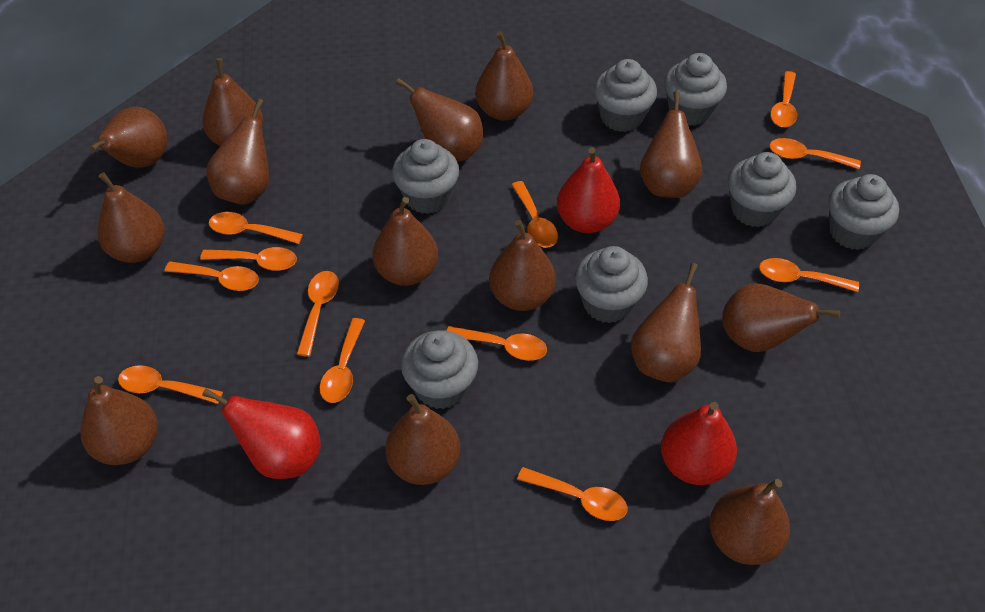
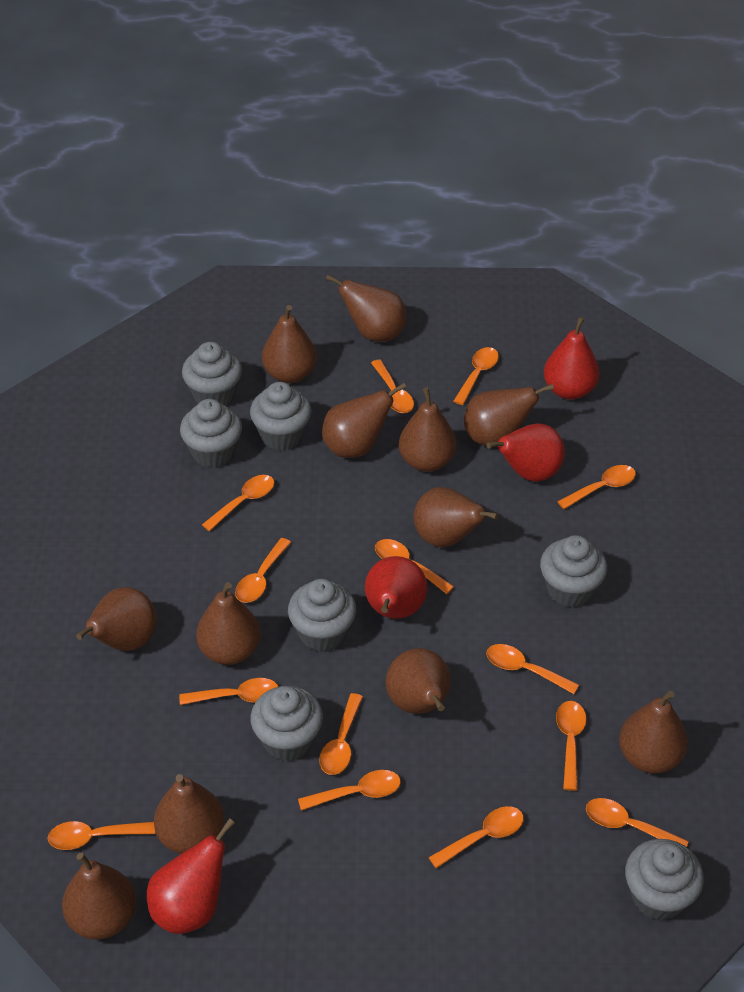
brown pear: 14 -> 12
orange spoon: 12 -> 14
red pear: 3 -> 4

